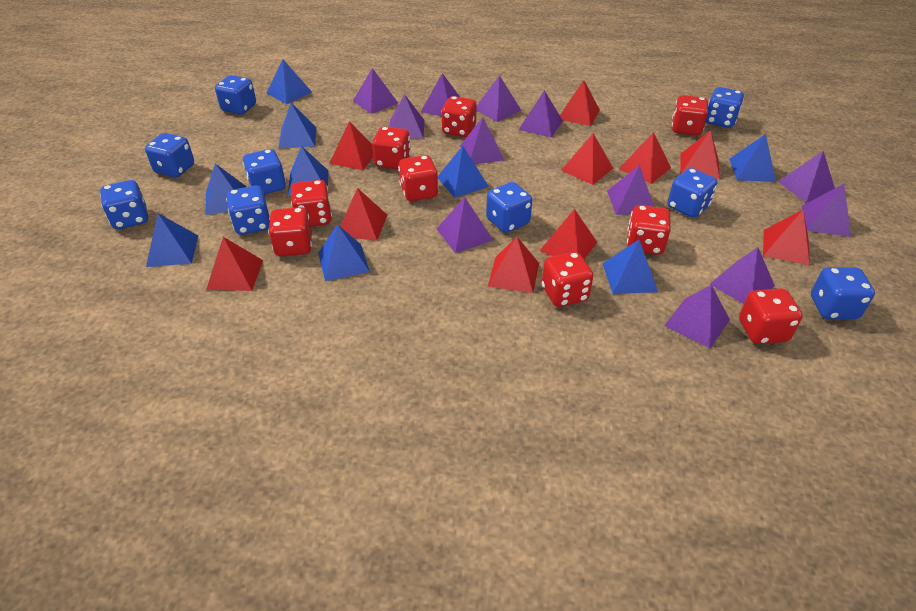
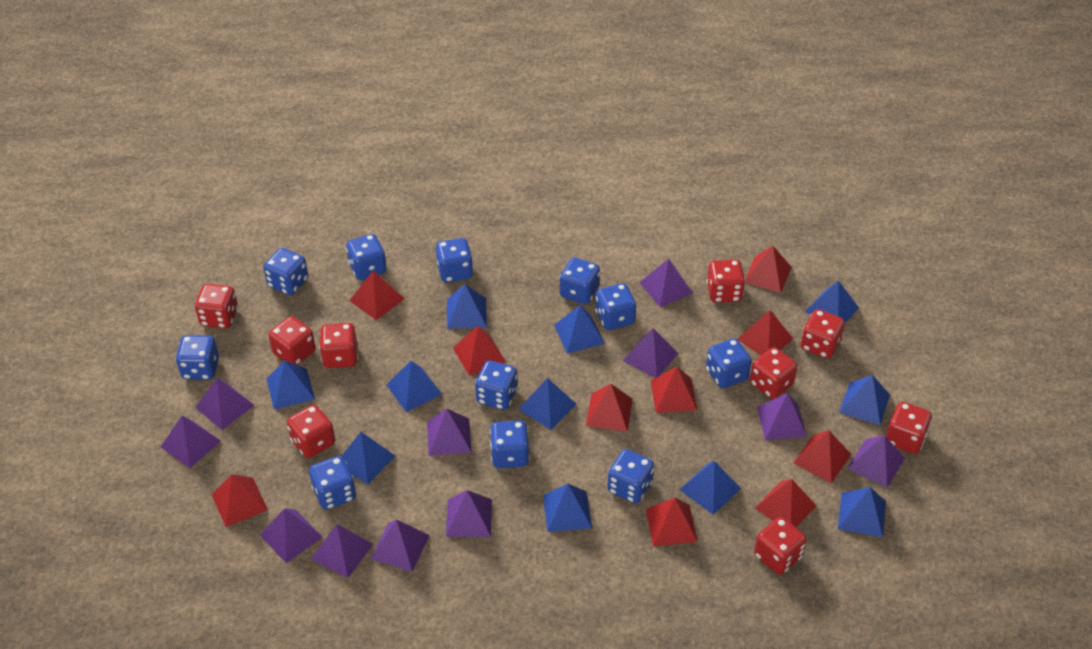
blue dice: 9 -> 11
blue pyramid: 9 -> 11
purple pyramid: 12 -> 11

